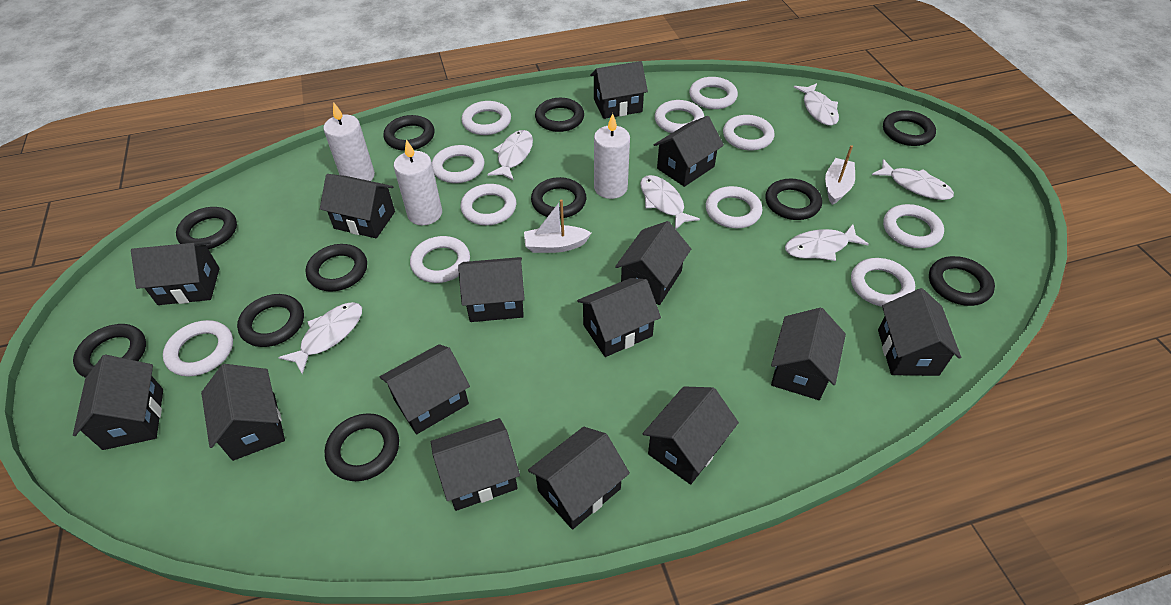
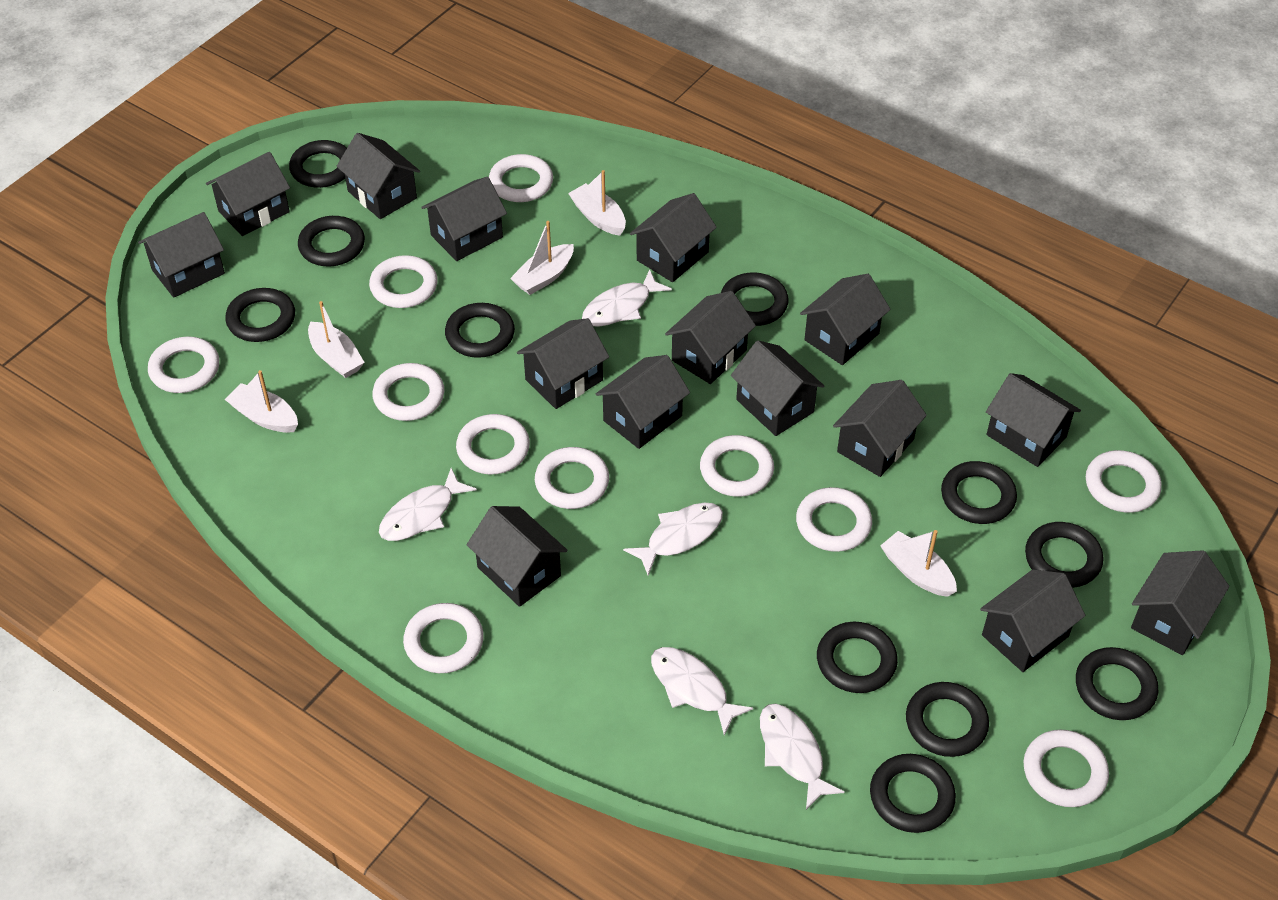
white boat: 2 -> 5
white candle: 3 -> 0
white fish: 6 -> 5

